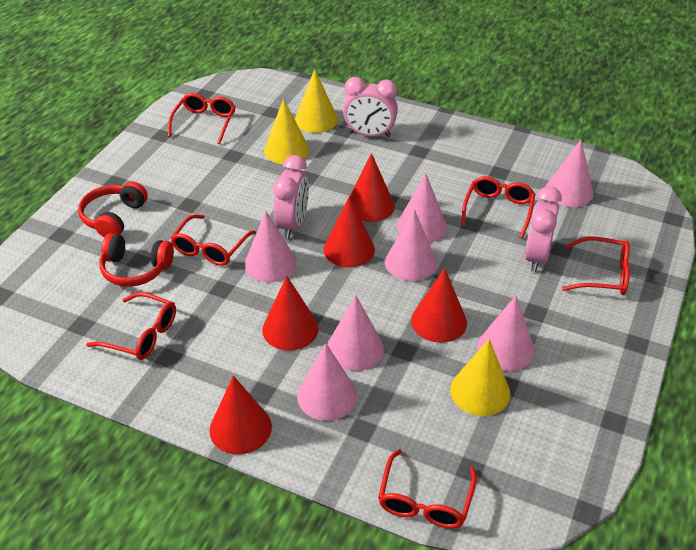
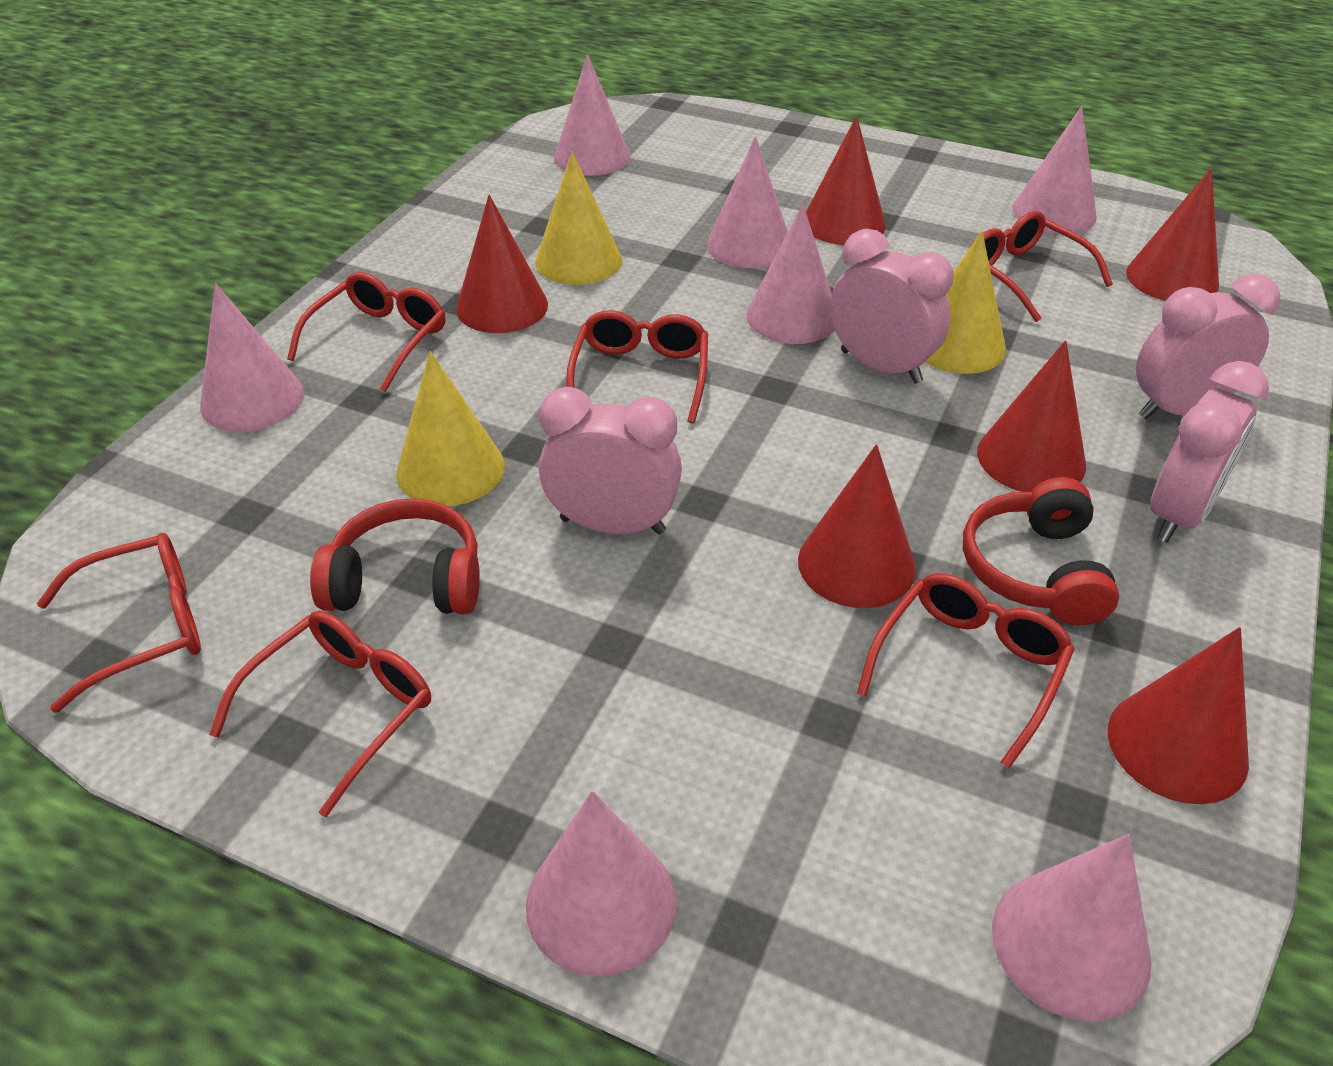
pink clock: 3 -> 4
red cone: 5 -> 6

